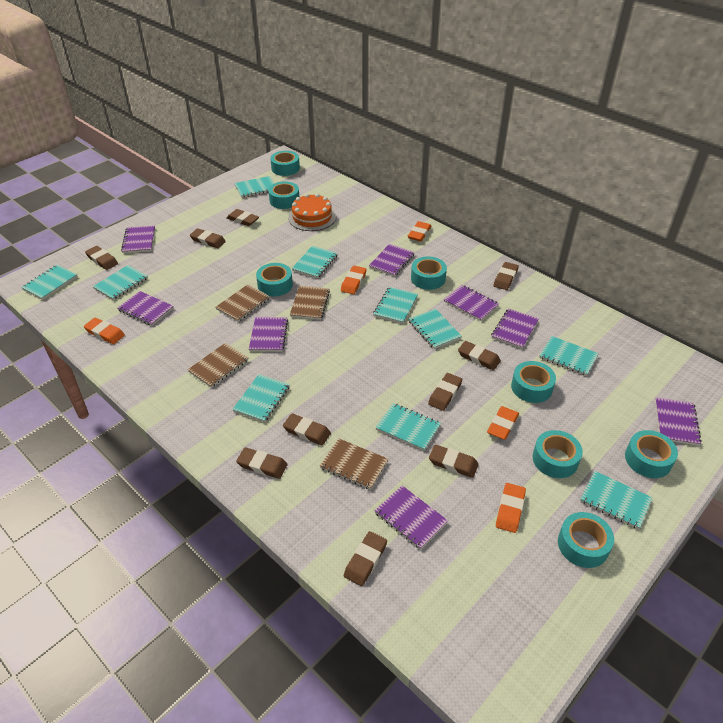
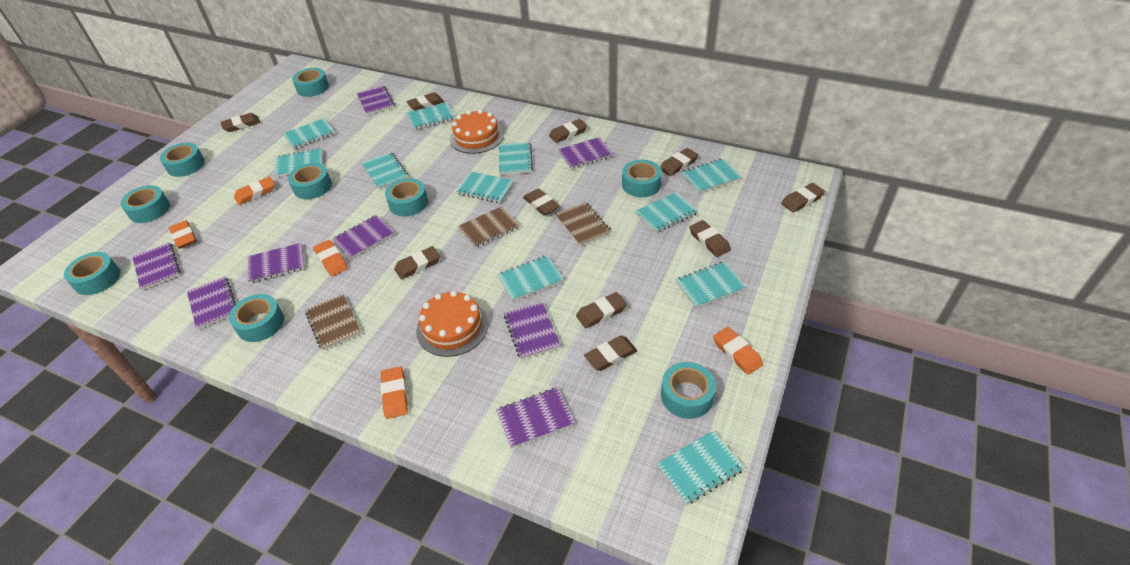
brown notebook: 4 -> 3
orange cake: 1 -> 2
turquoise notebook: 10 -> 11
turquoise tape: 8 -> 9

